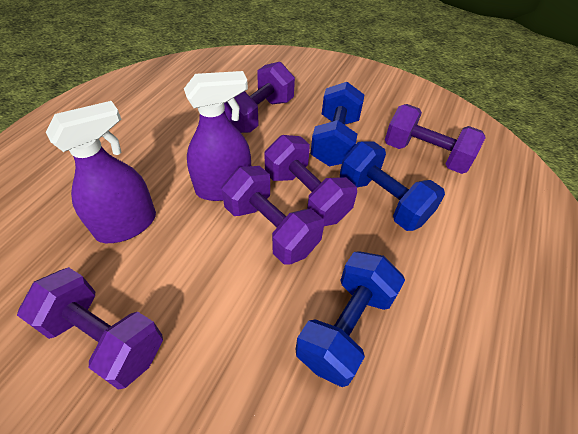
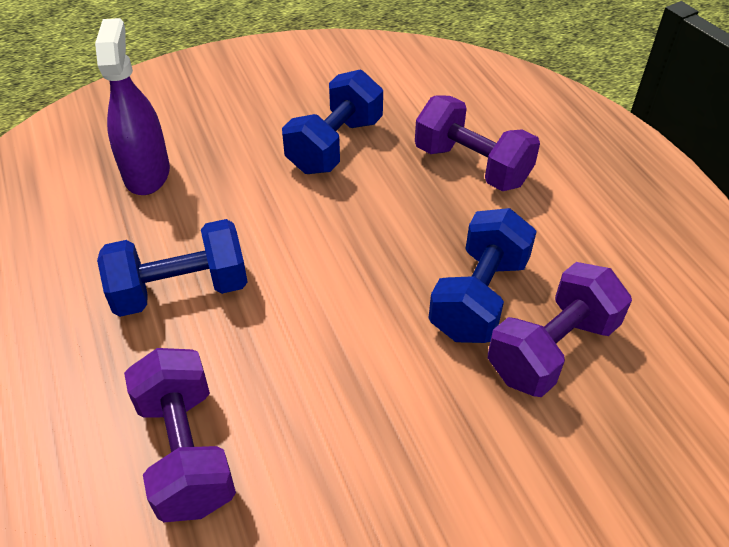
purple dumbbell: 5 -> 3
purple spray bottle: 2 -> 1

